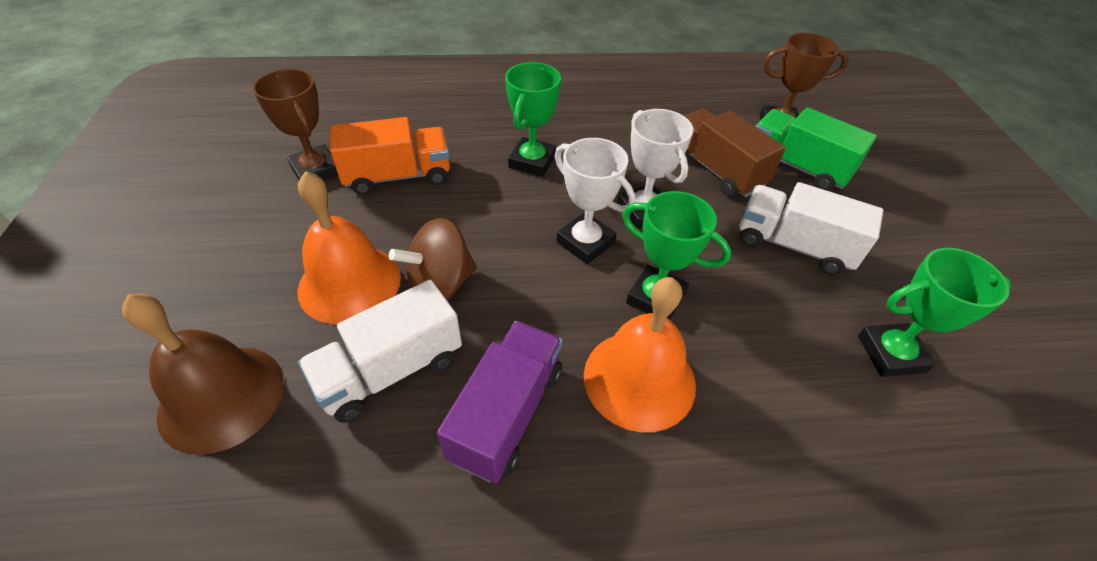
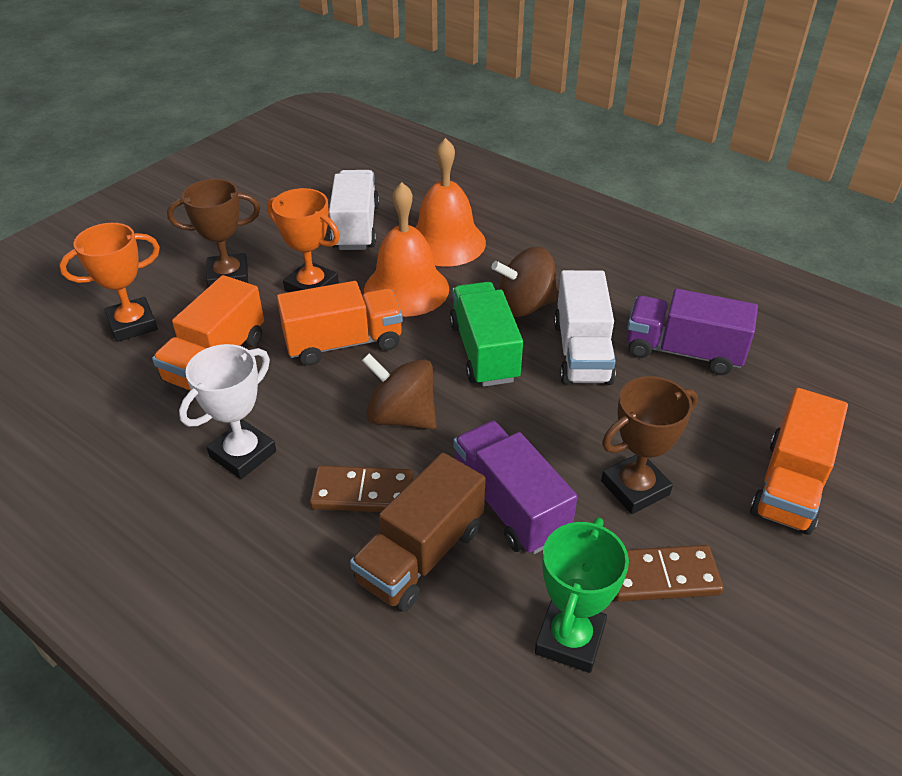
brown bell: 1 -> 0
brown domino: 0 -> 2
brown spinning top: 1 -> 2
green trophy: 3 -> 1
orange trophy: 0 -> 2
orange truck: 1 -> 3
purple truck: 1 -> 2
white trophy: 2 -> 1

